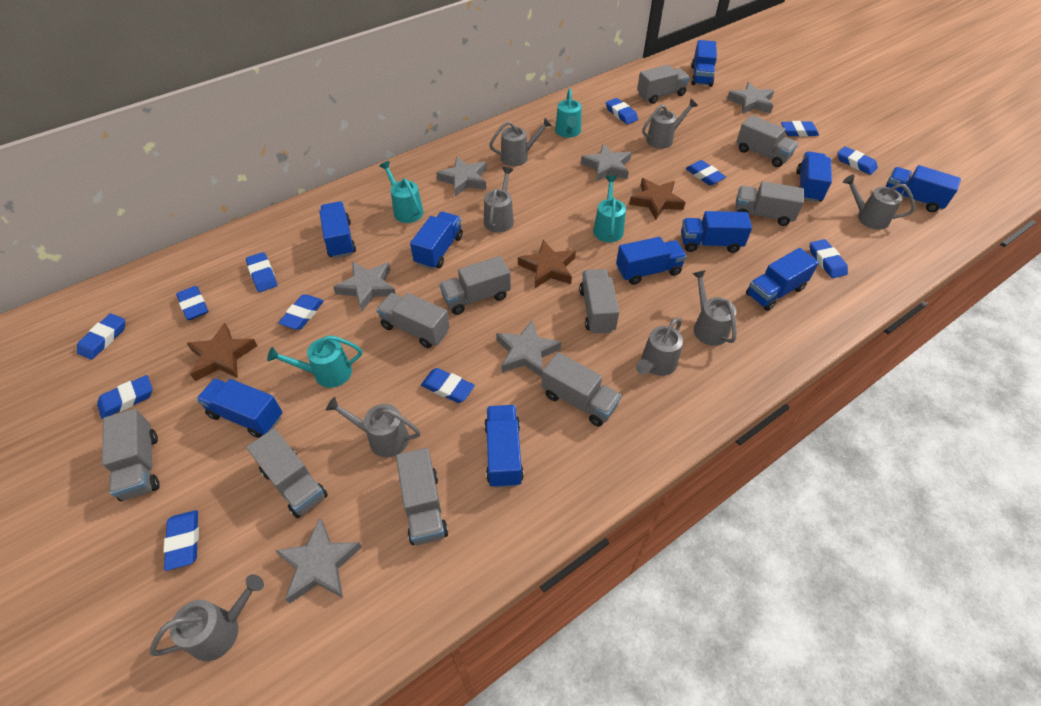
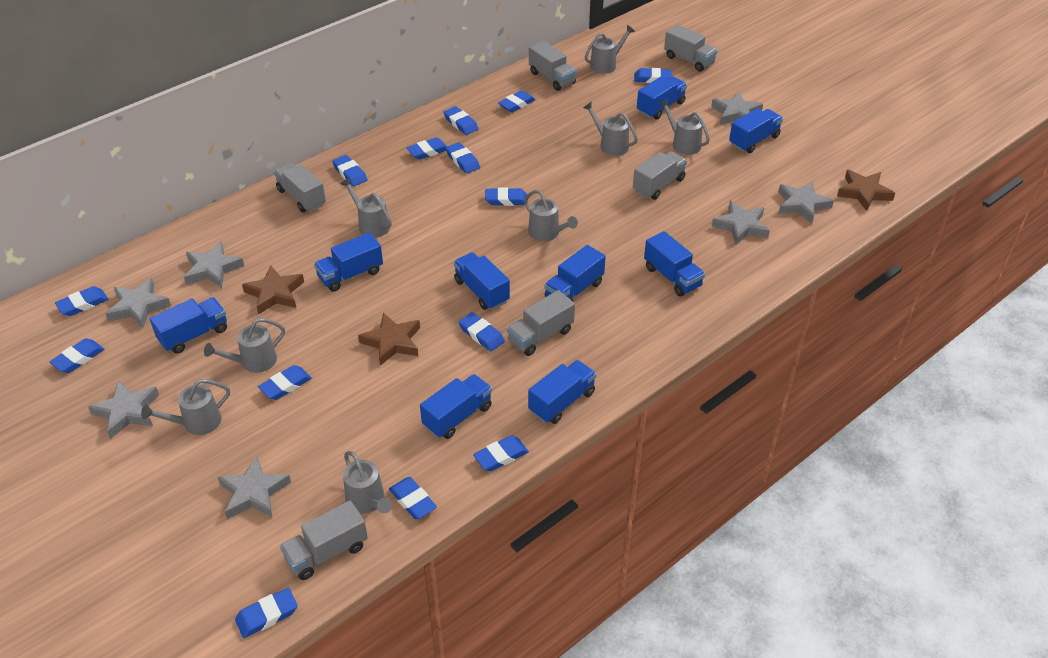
blue eraser: 12 -> 14
blue truck: 10 -> 9
grey star: 6 -> 7
grey truck: 10 -> 6
turquoise watering can: 4 -> 0

